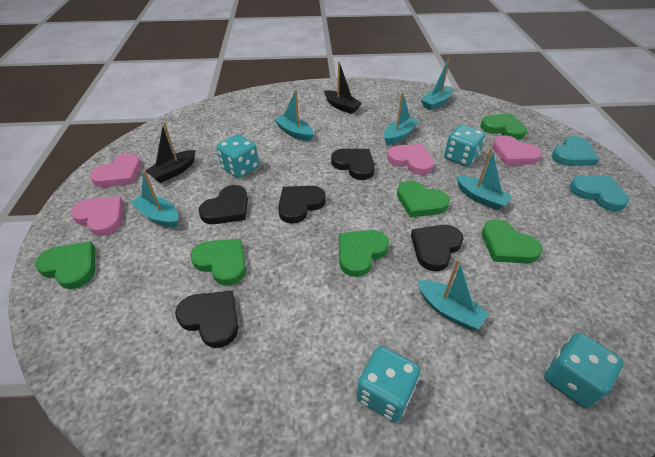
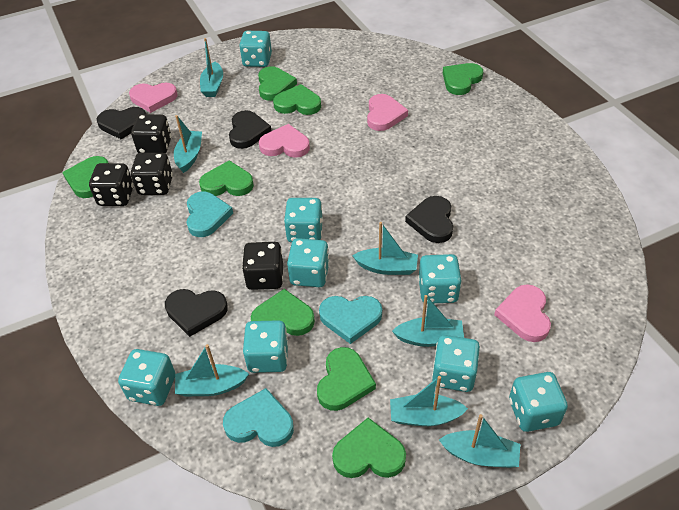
black boat: 2 -> 0
black dice: 0 -> 4
black heart: 5 -> 4
green heart: 6 -> 8
turquoise boat: 6 -> 7
turquoise dice: 4 -> 8
turquoise heart: 2 -> 3

